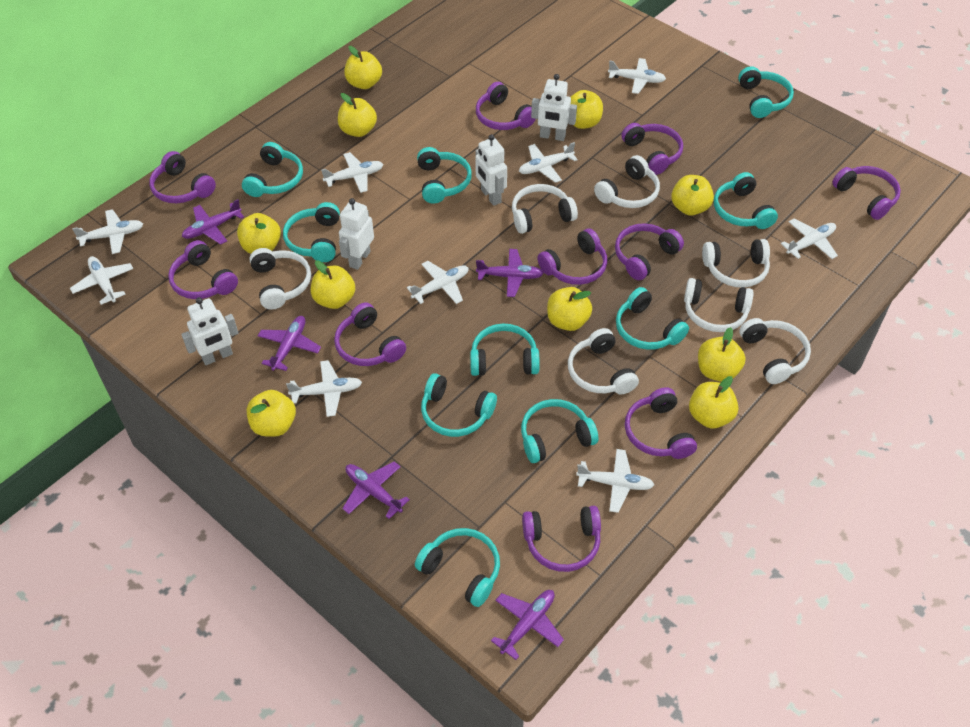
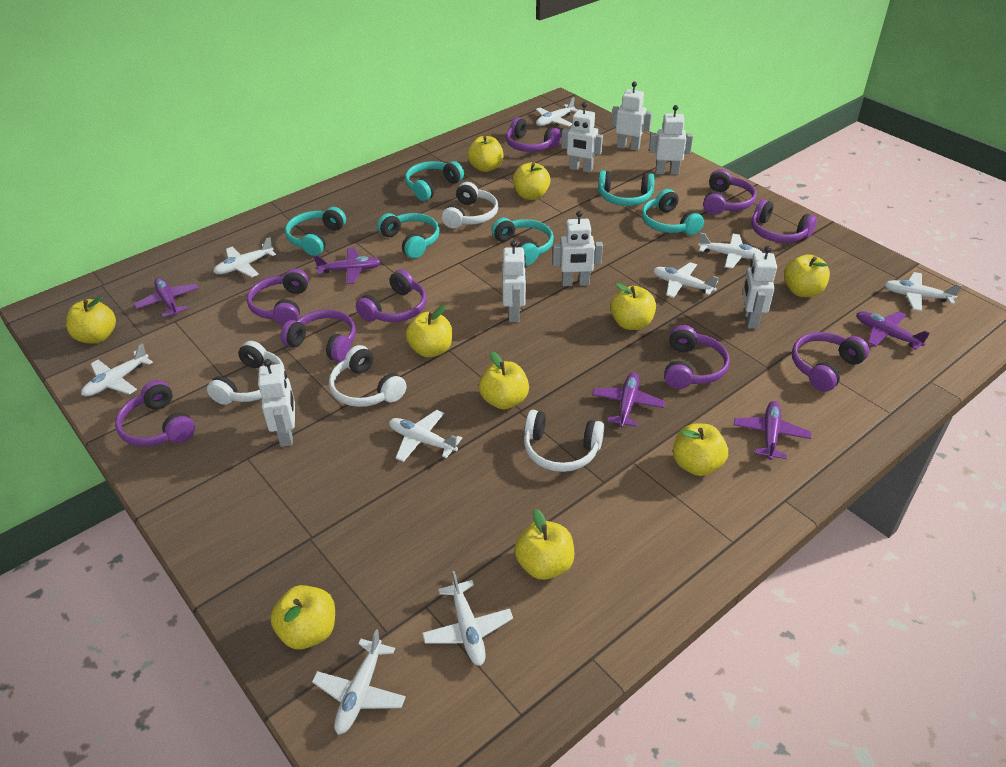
purple headphones: 10 -> 9
turquoise headphones: 10 -> 6
white headphones: 7 -> 4
white robot: 4 -> 7

